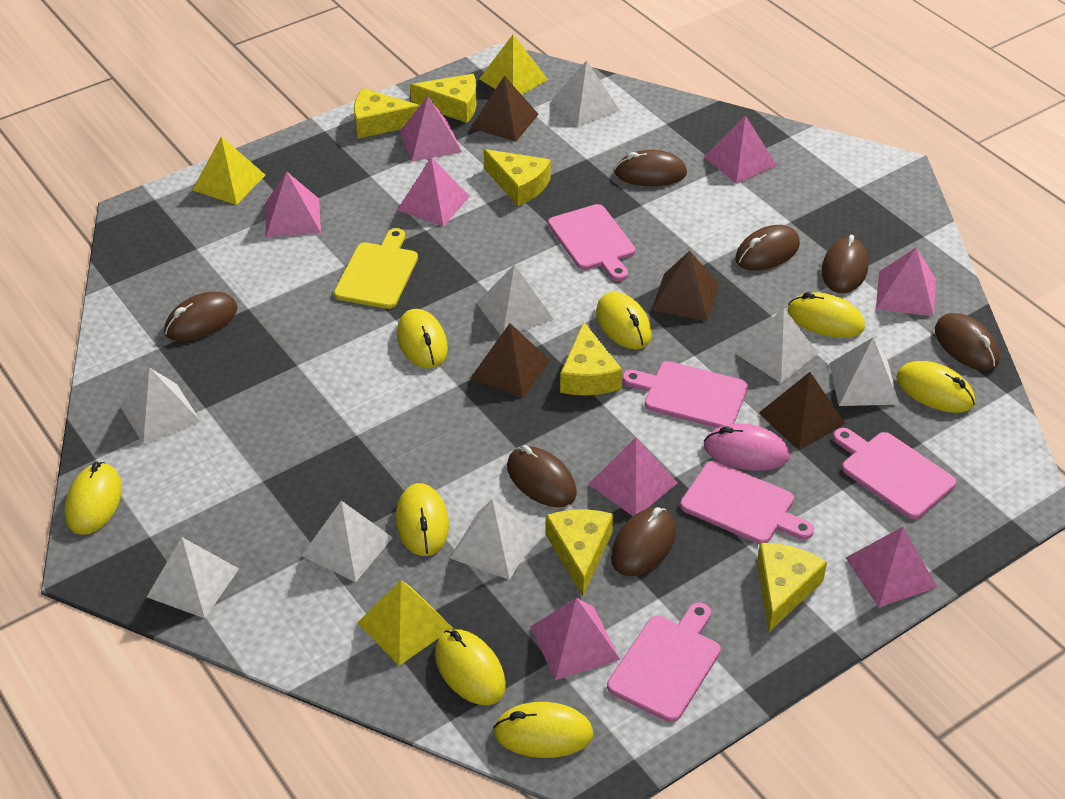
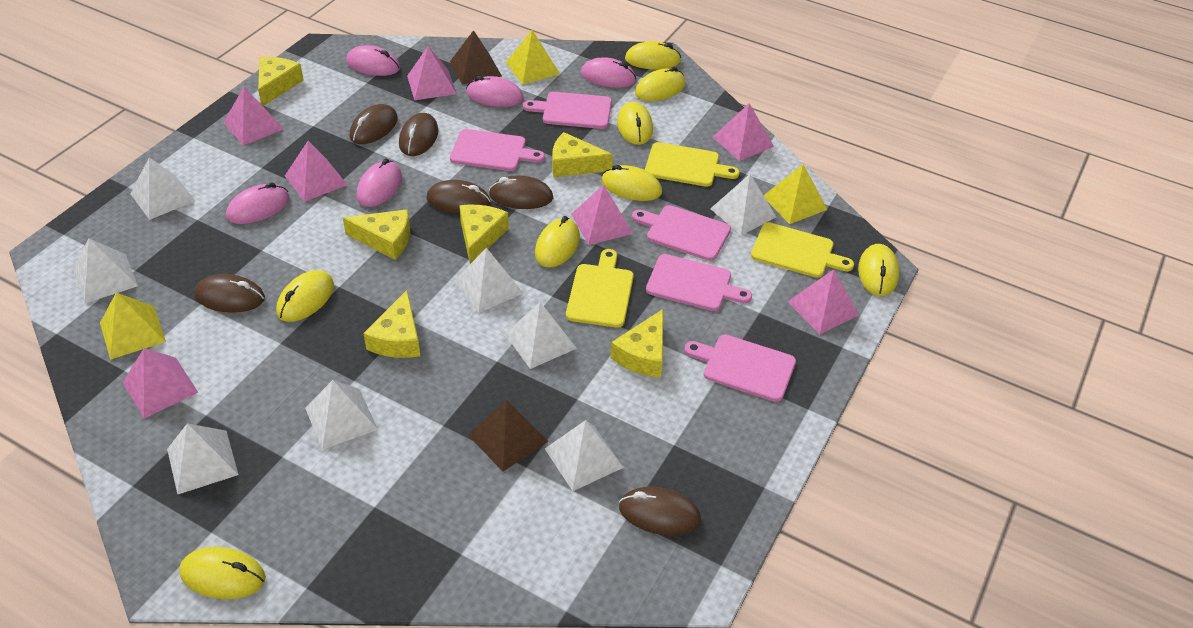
brown mouse: 7 -> 6
brown pyramid: 4 -> 2
pink mouse: 1 -> 5
pink pyramid: 8 -> 7
yellow cutting board: 1 -> 3

